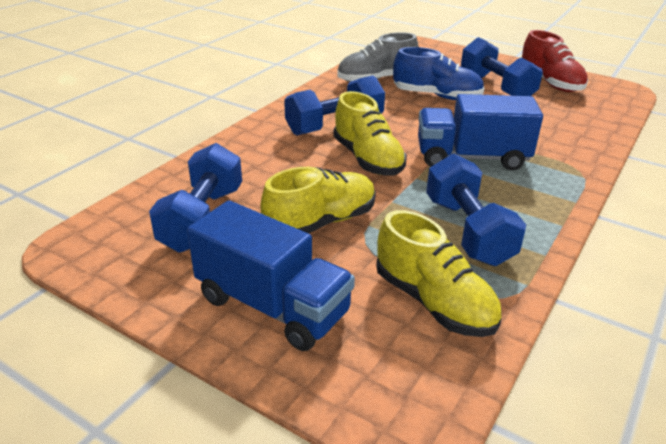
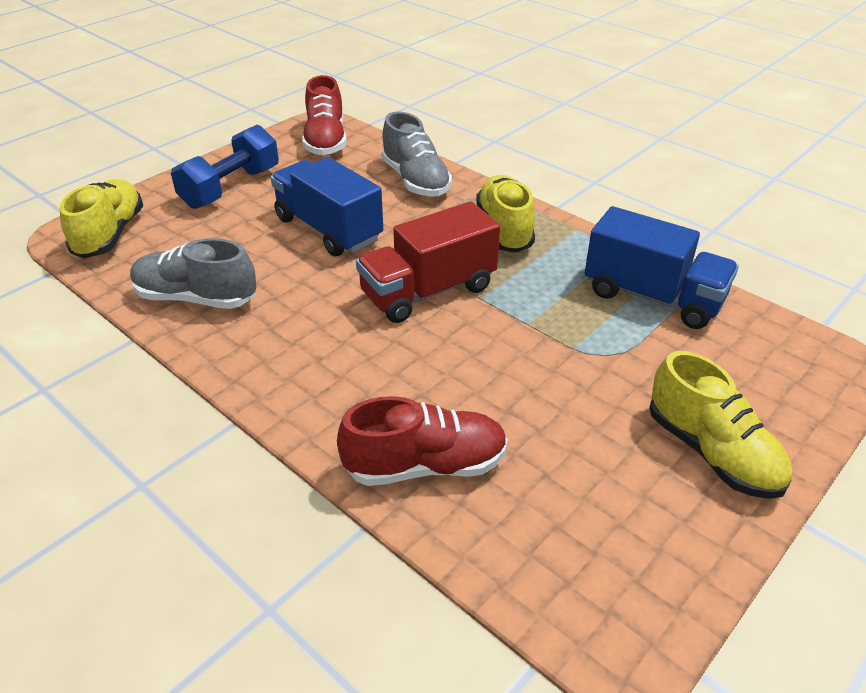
blue dumbbell: 4 -> 1
blue shoe: 1 -> 0
grey shoe: 1 -> 2
red shoe: 1 -> 2
red truck: 0 -> 1

